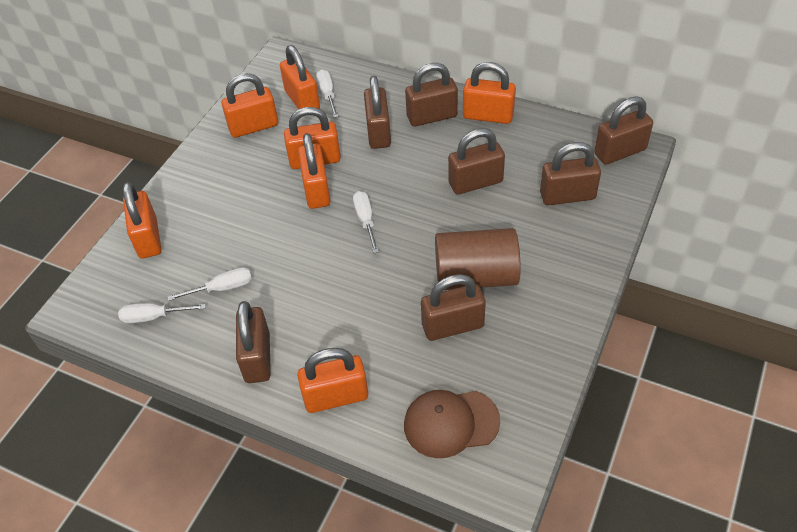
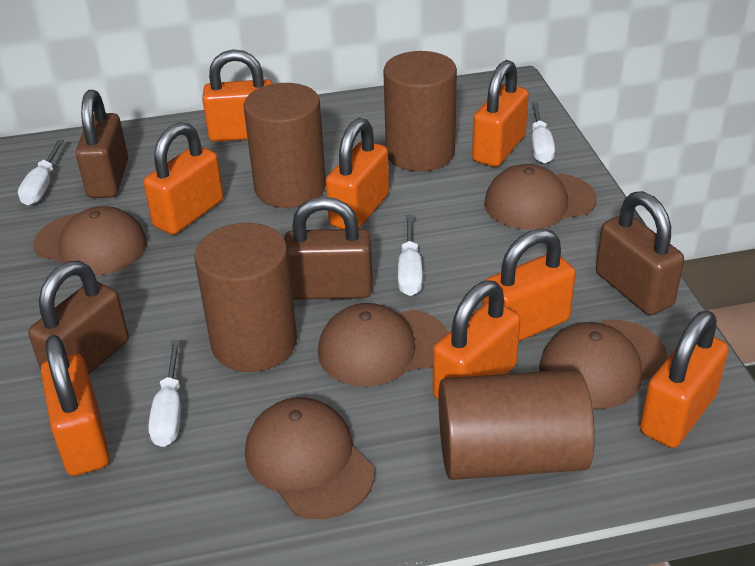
brown cap: 1 -> 5
brown cylinder: 1 -> 4
brown padlock: 7 -> 4
orange padlock: 7 -> 8

